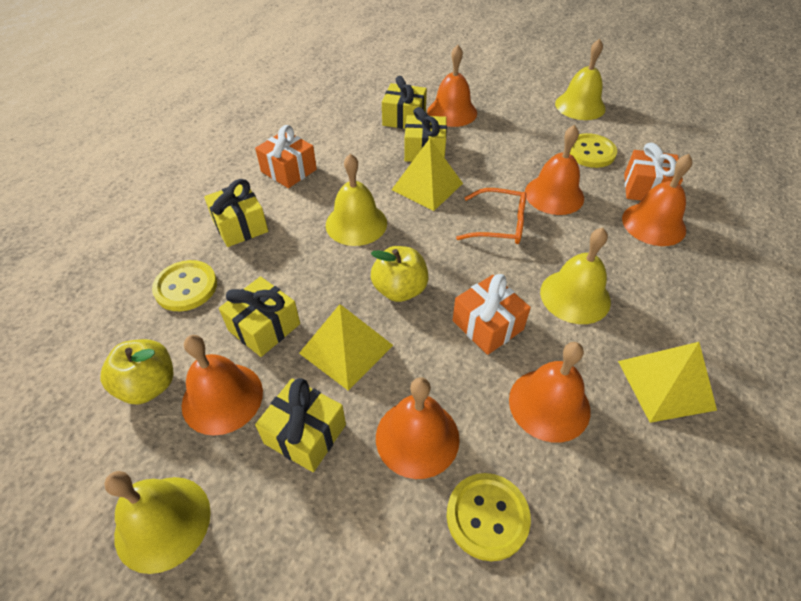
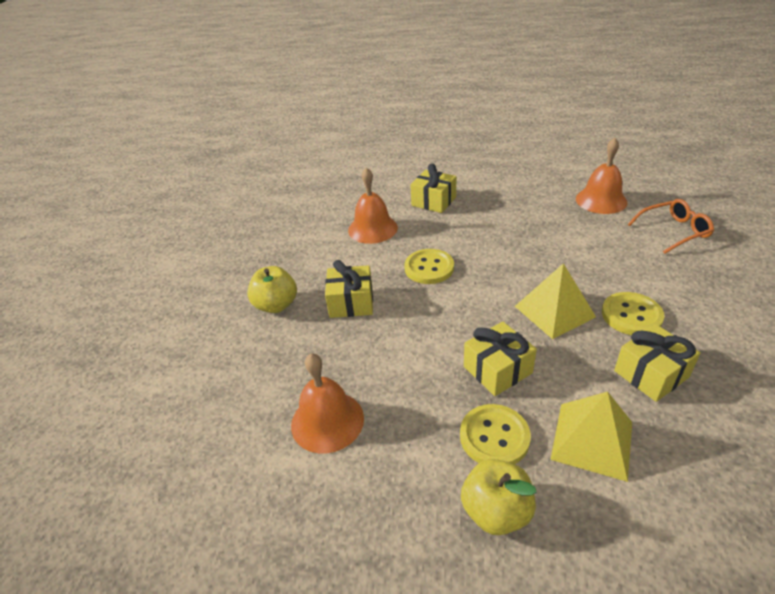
orange bell: 6 -> 3
orange gift: 3 -> 0
yellow bell: 4 -> 0
yellow gift: 5 -> 4
yellow pyramid: 3 -> 2

